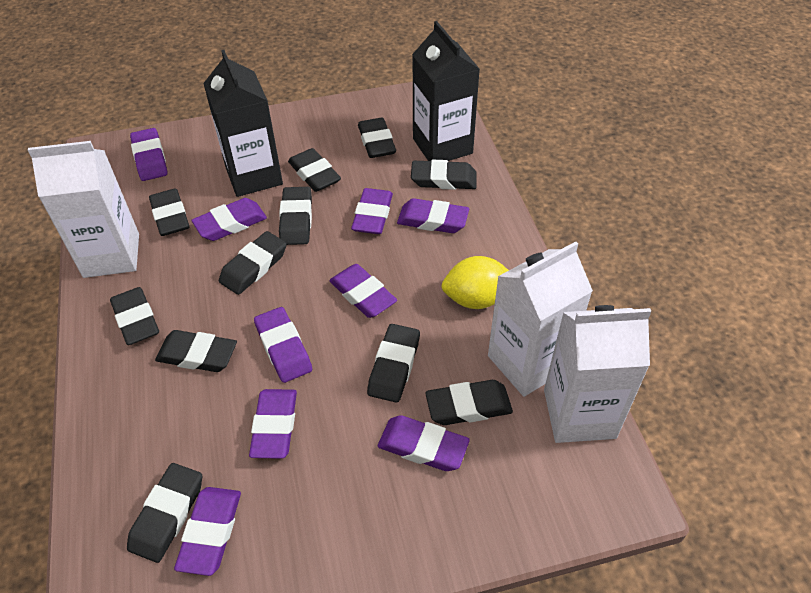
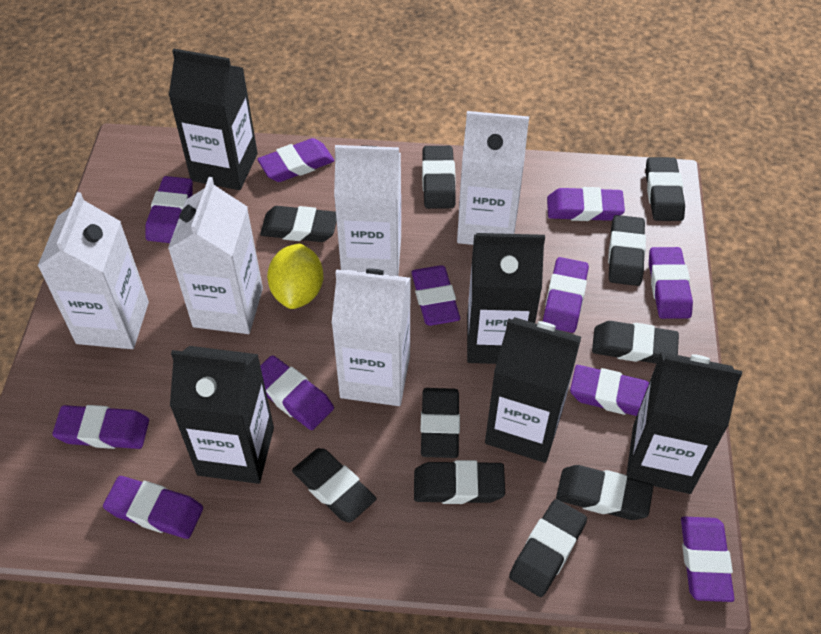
black carton: 2 -> 5
black eraser: 11 -> 10
purple eraser: 9 -> 11
white carton: 3 -> 5

